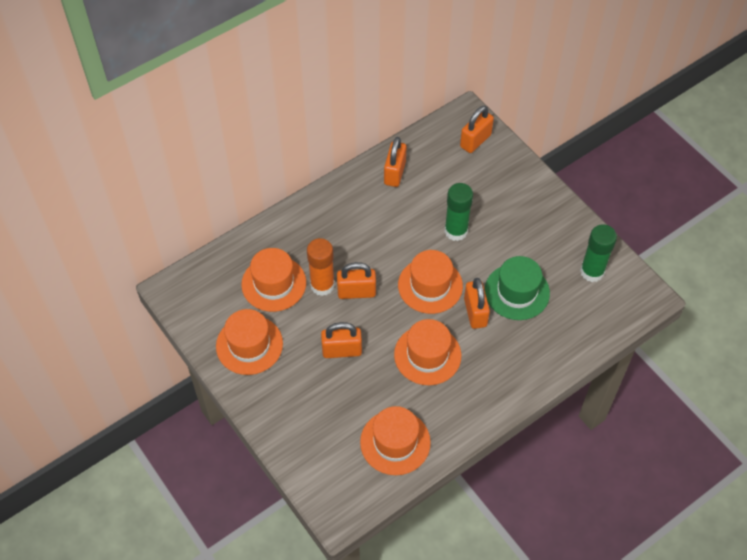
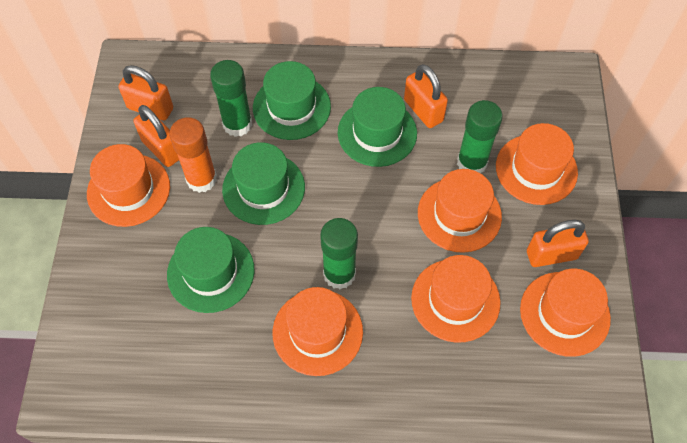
green glue stick: 2 -> 3
green hat: 1 -> 4
orange hat: 5 -> 6
orange padlock: 5 -> 4

